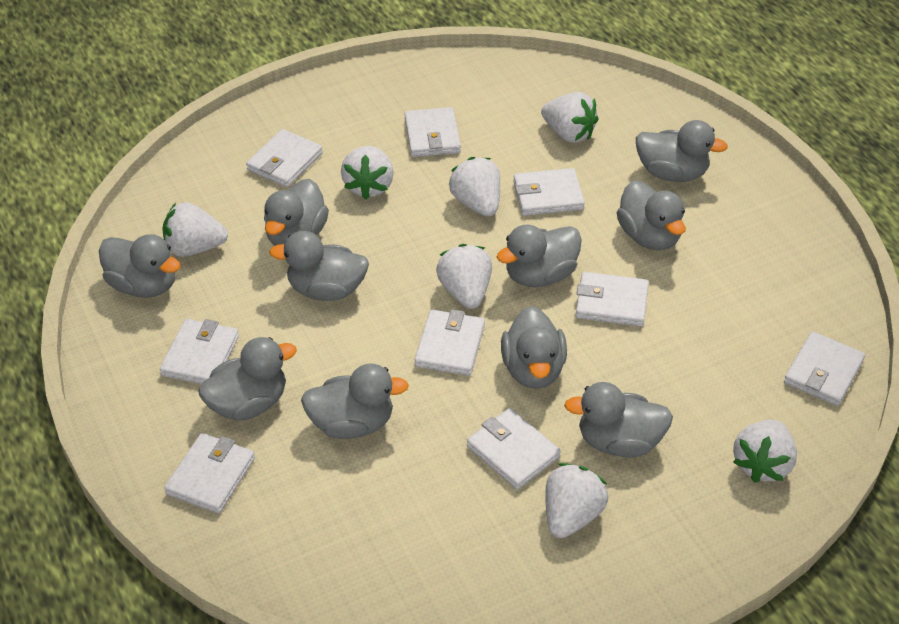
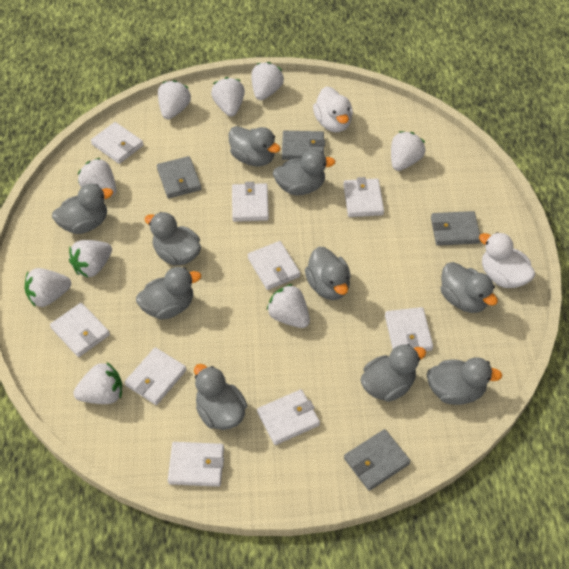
grey wallet: 0 -> 4
white duck: 0 -> 2
white strawberry: 7 -> 9

